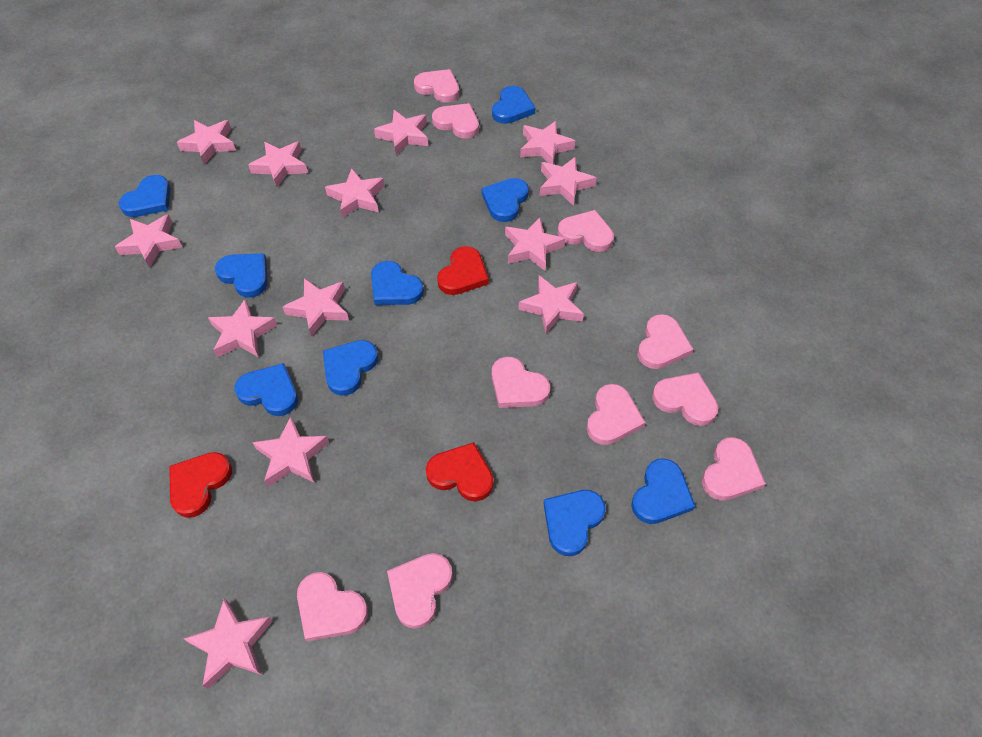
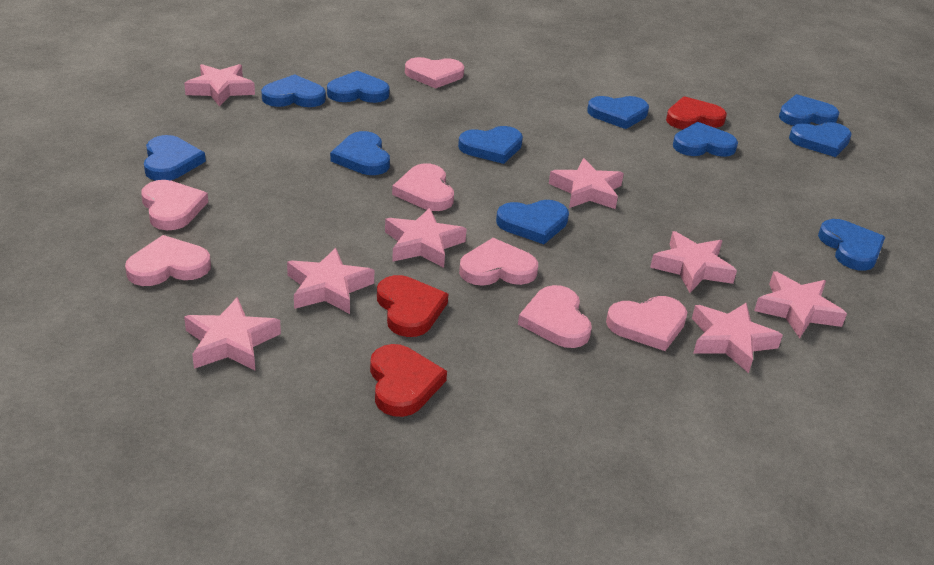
blue heart: 9 -> 11
pink heart: 10 -> 7
pink star: 13 -> 8

